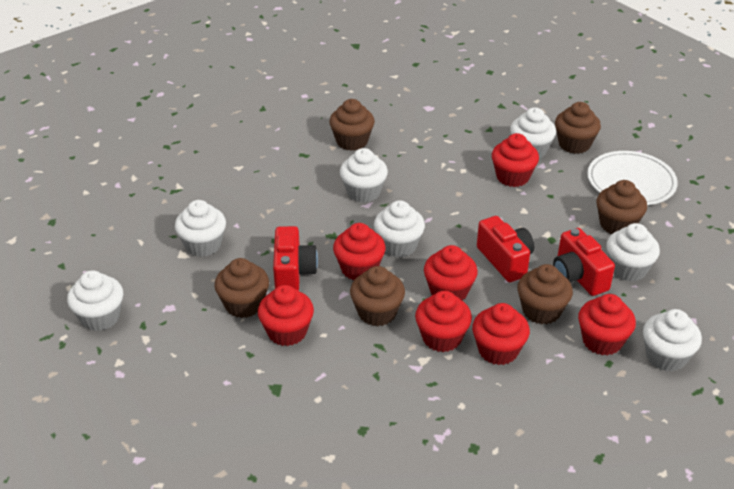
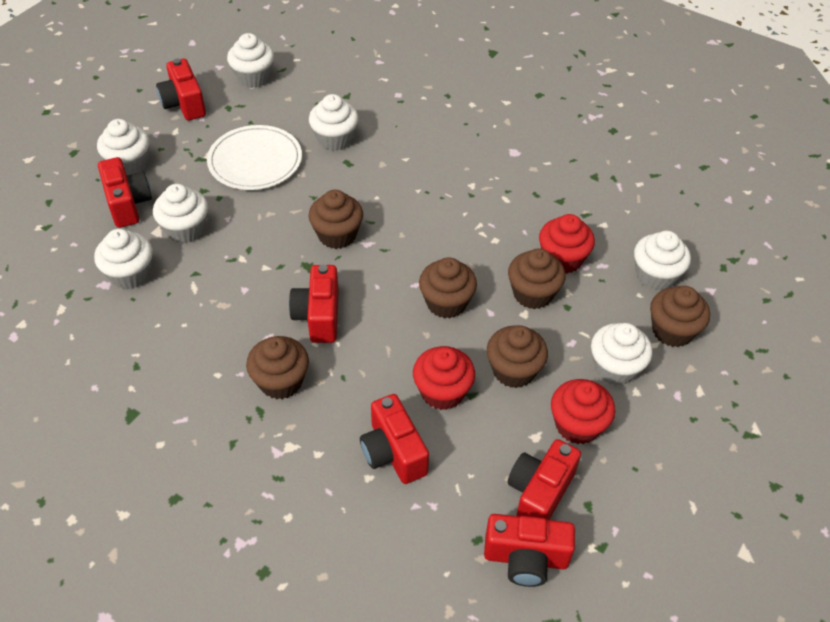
red camera: 3 -> 6
red cupcake: 7 -> 3

